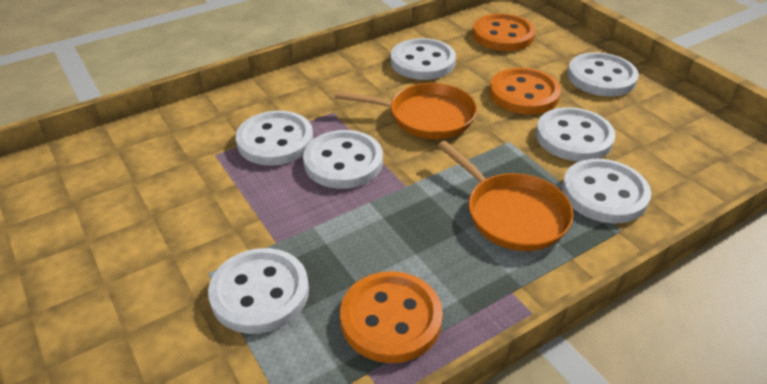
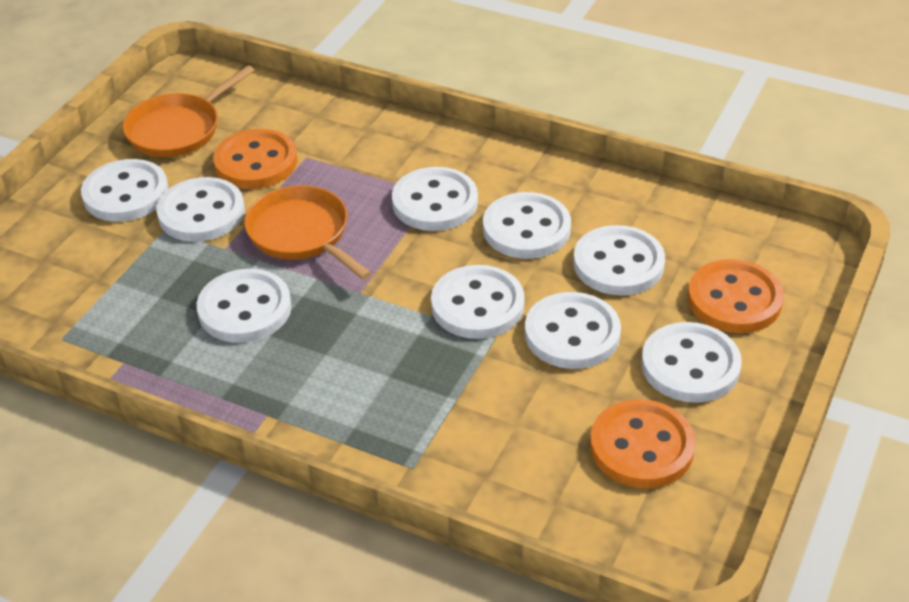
white button: 7 -> 9

